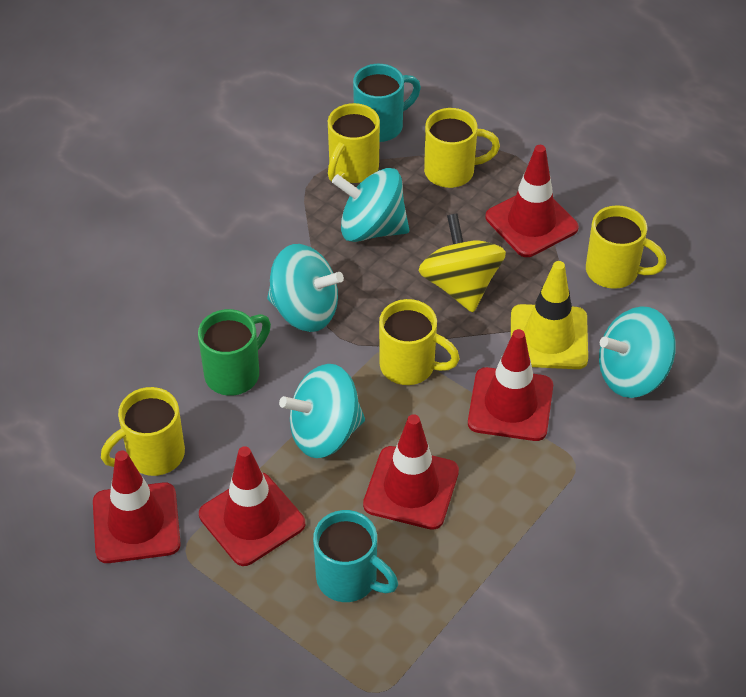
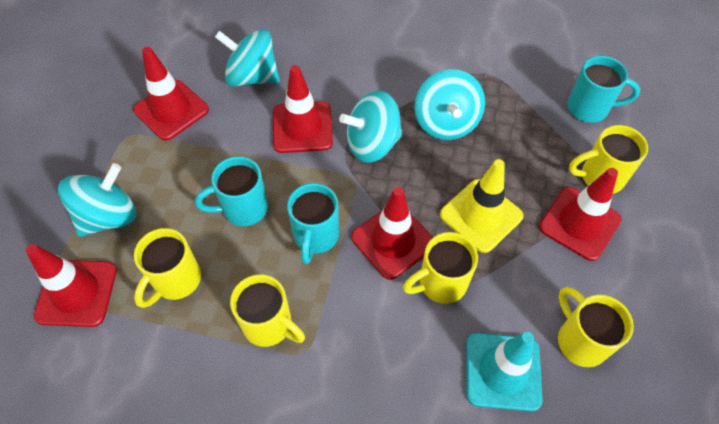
green mug: 1 -> 0
turquoise mug: 2 -> 3
turquoise traffic cone: 0 -> 1
yellow spinning top: 1 -> 0

